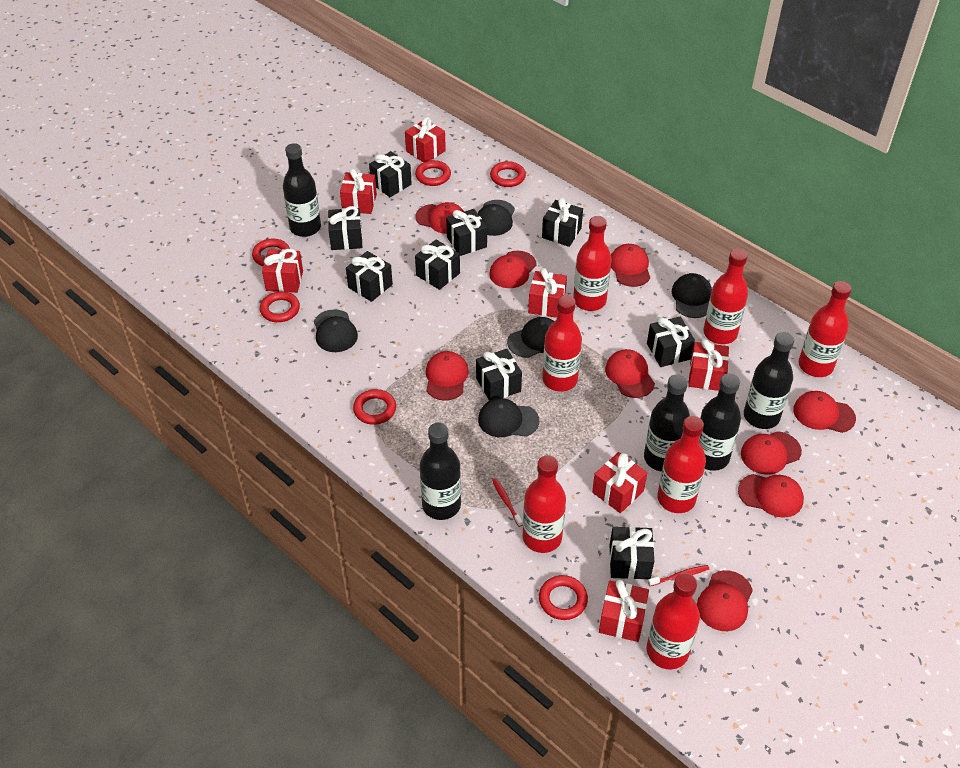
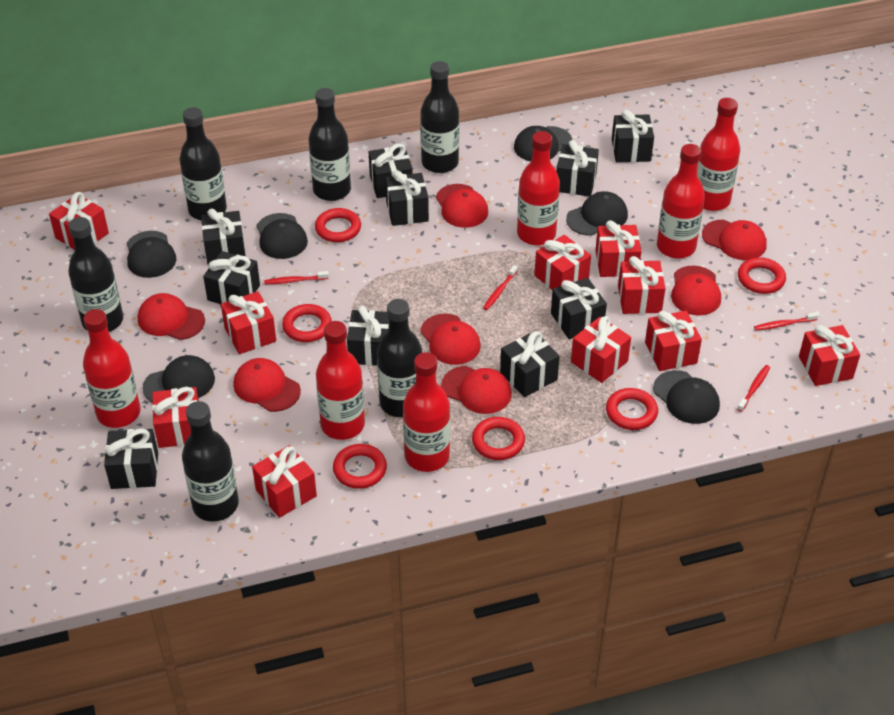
black bottle: 5 -> 6
black cap: 5 -> 6
black gift: 9 -> 10
red bottle: 7 -> 6
red cap: 9 -> 7
red gift: 7 -> 10
red toothbrush: 2 -> 4

